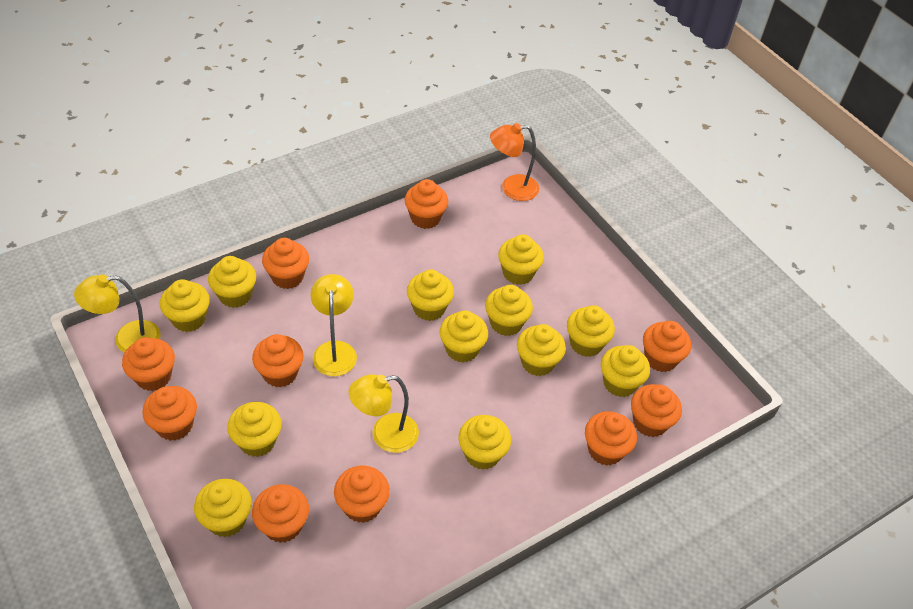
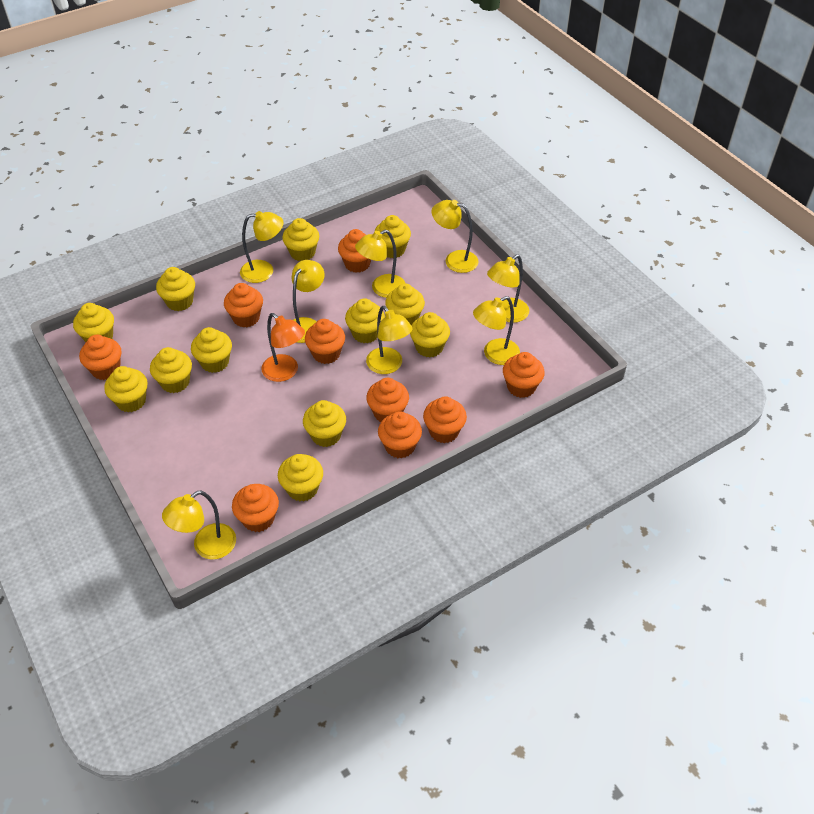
orange cupcake: 10 -> 9
yellow lamp: 3 -> 8

